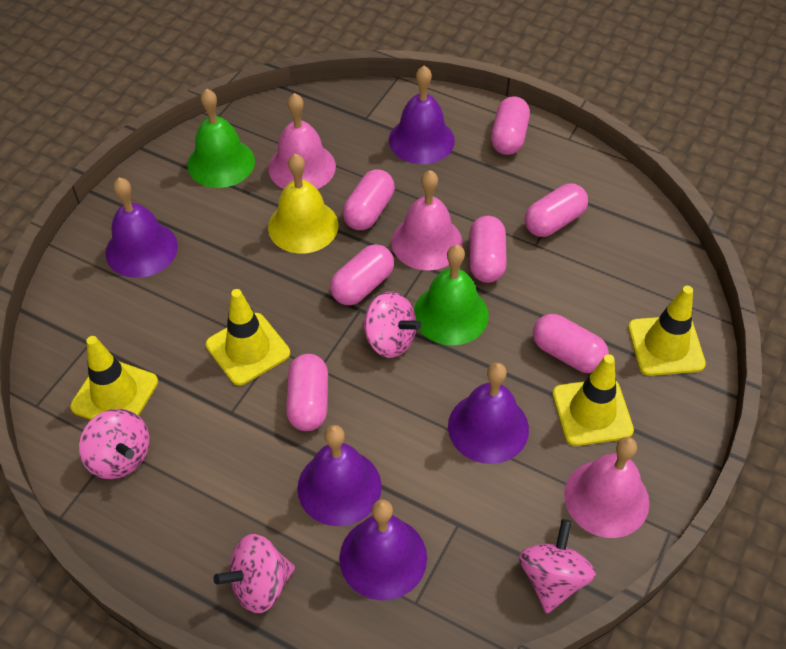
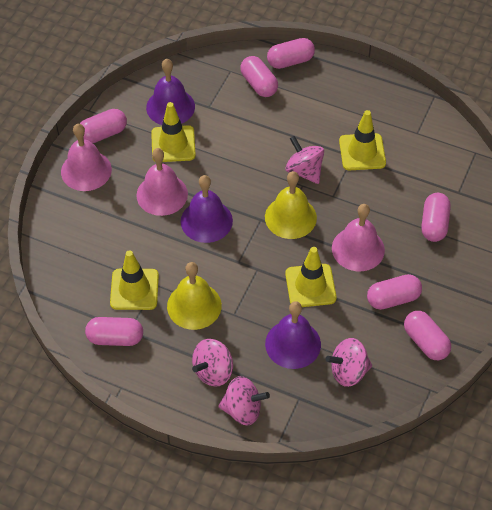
green bell: 2 -> 0
purple bell: 5 -> 3
yellow bell: 1 -> 2

